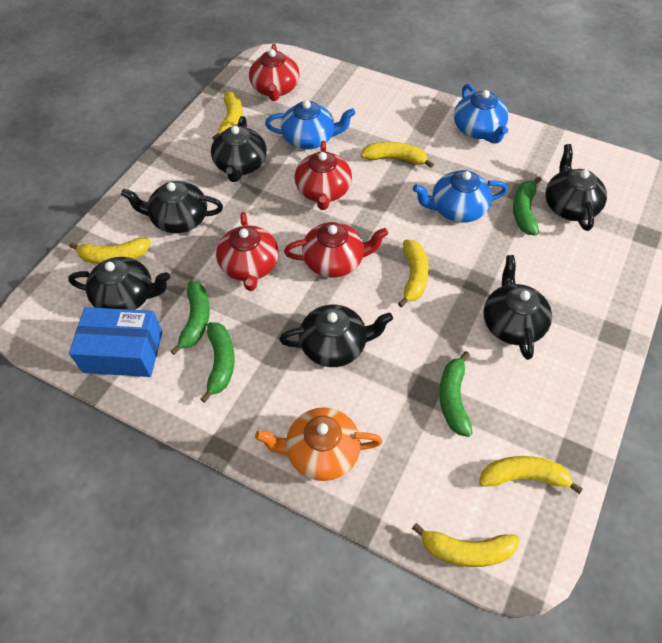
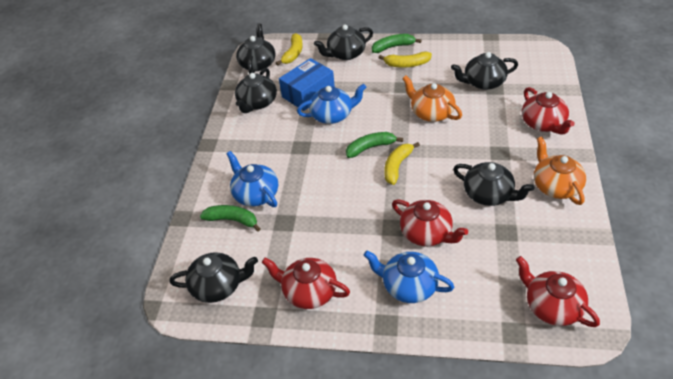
green banana: 4 -> 3
orange teapot: 1 -> 2
yellow banana: 6 -> 3

